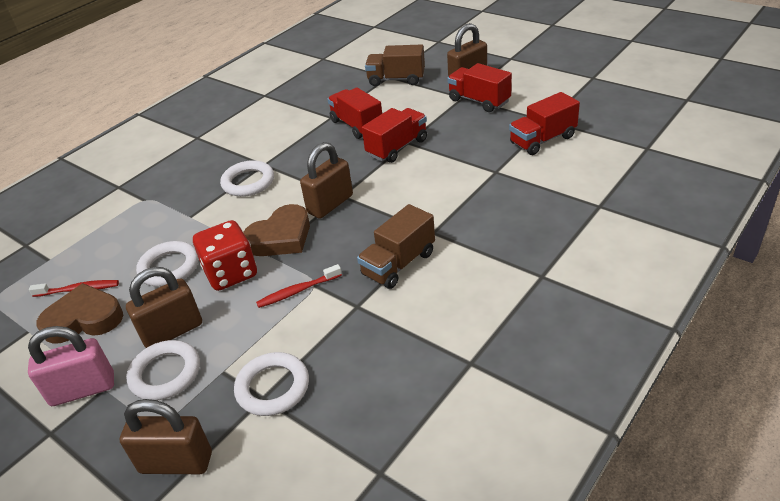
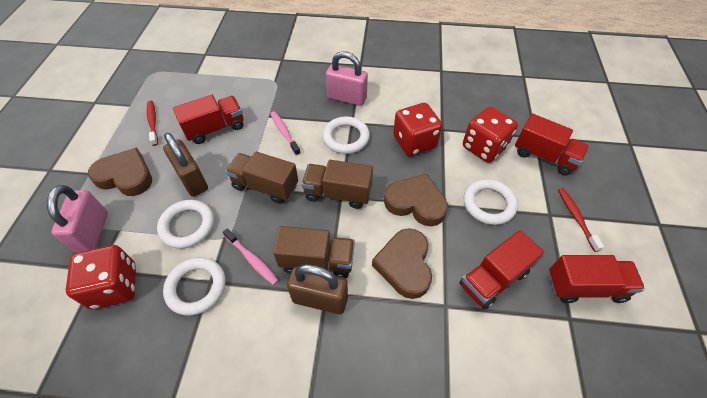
brown heart: 2 -> 3
brown padlock: 4 -> 2
brown truck: 2 -> 3
pink padlock: 1 -> 2
pink toothbrush: 0 -> 2
red dice: 1 -> 3

